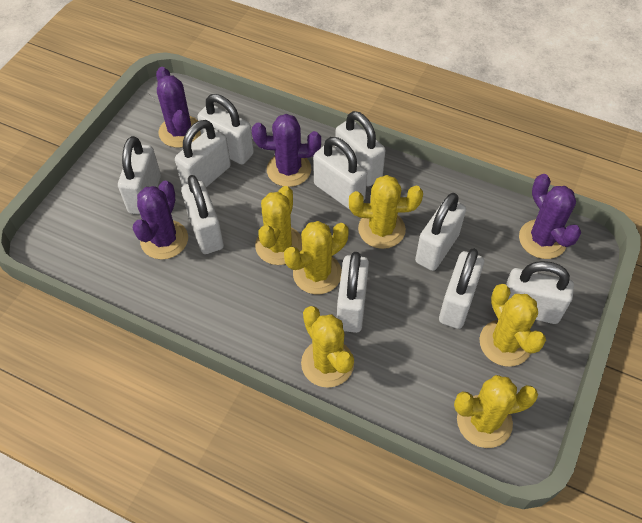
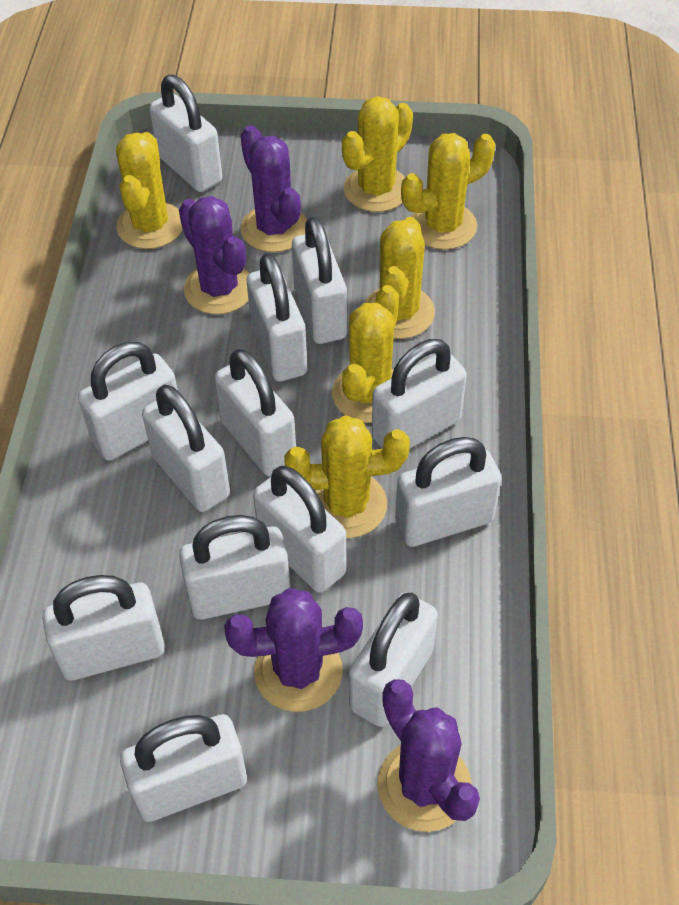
white padlock: 10 -> 13

